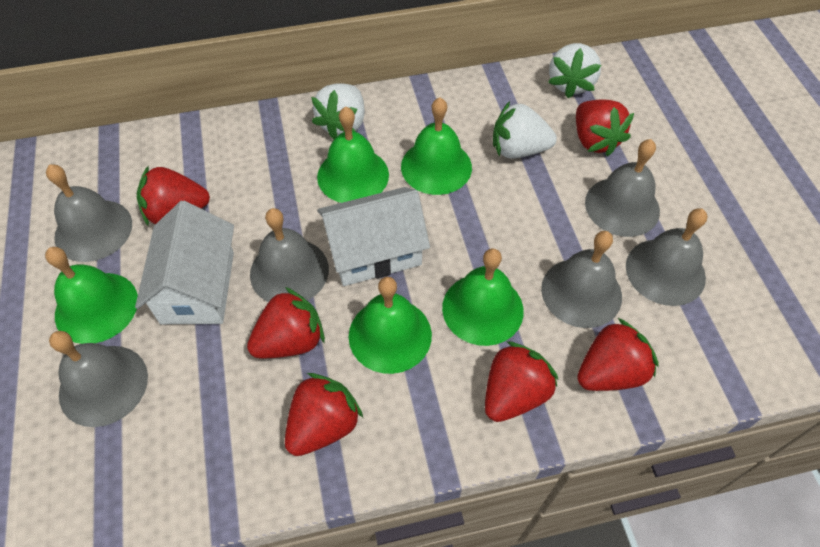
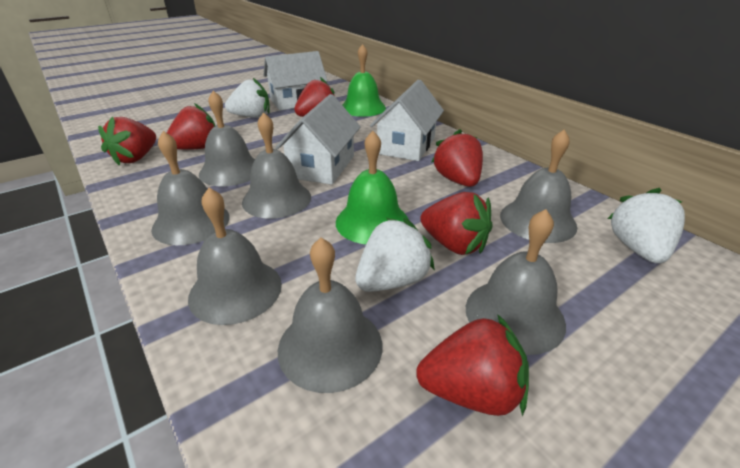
green bell: 5 -> 2
grey bell: 6 -> 7
white house: 2 -> 3

